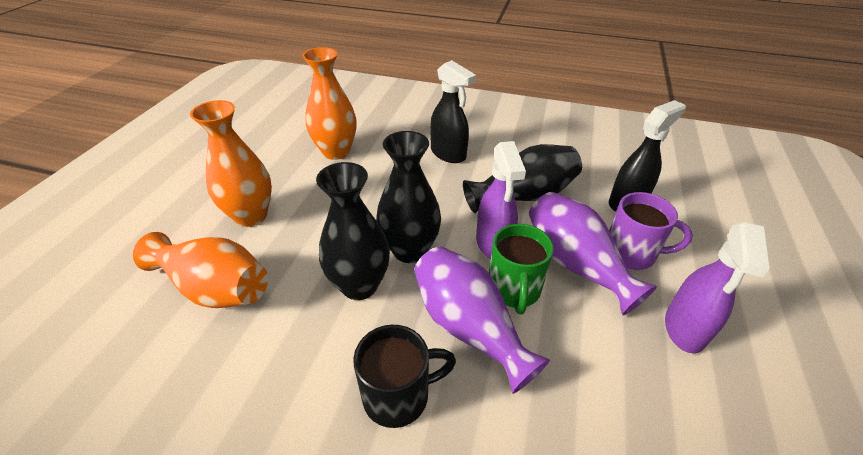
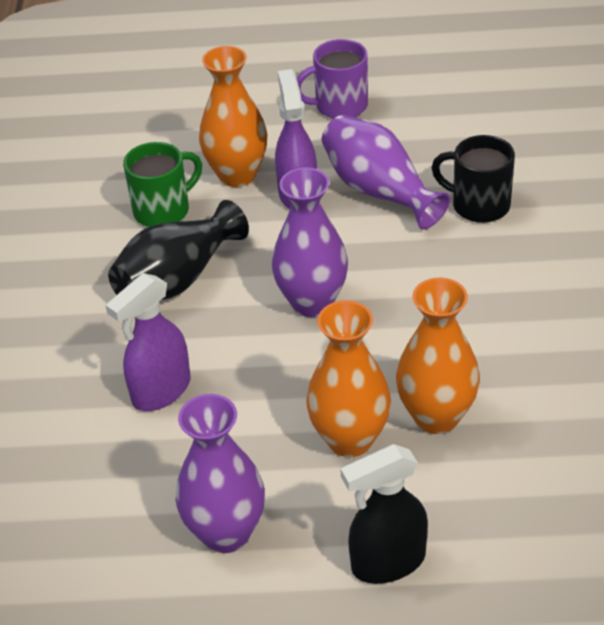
black spray bottle: 2 -> 1
black vase: 3 -> 1
purple vase: 2 -> 3

